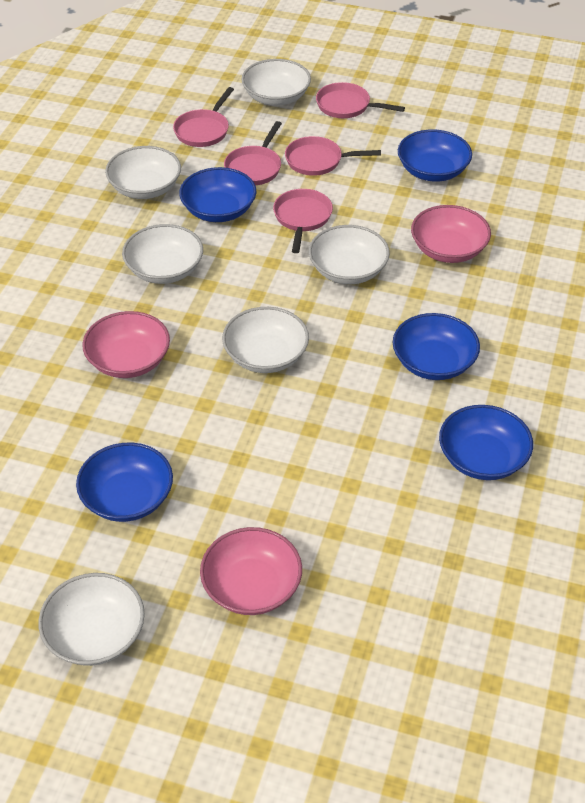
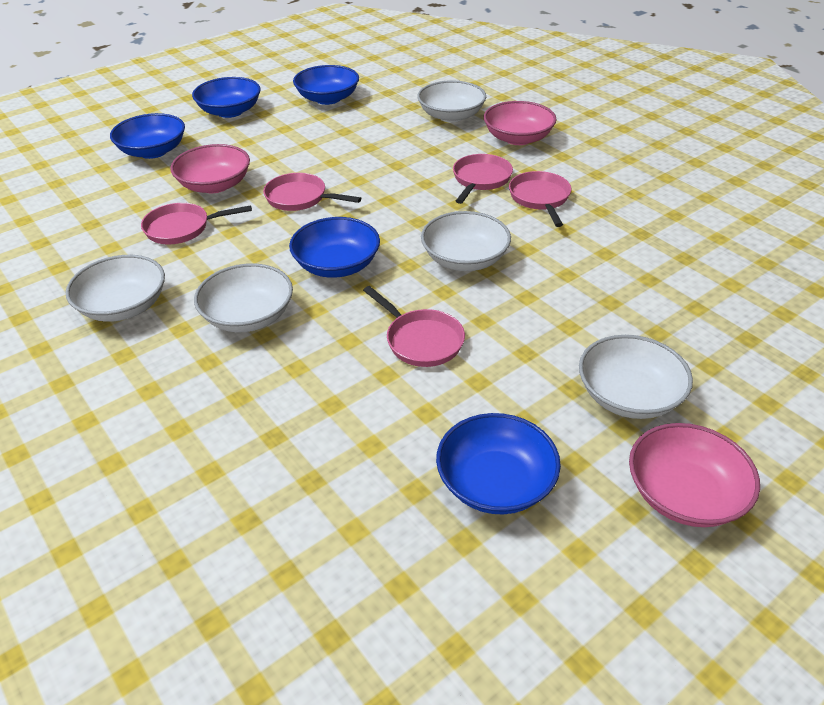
white bowl: 6 -> 5

